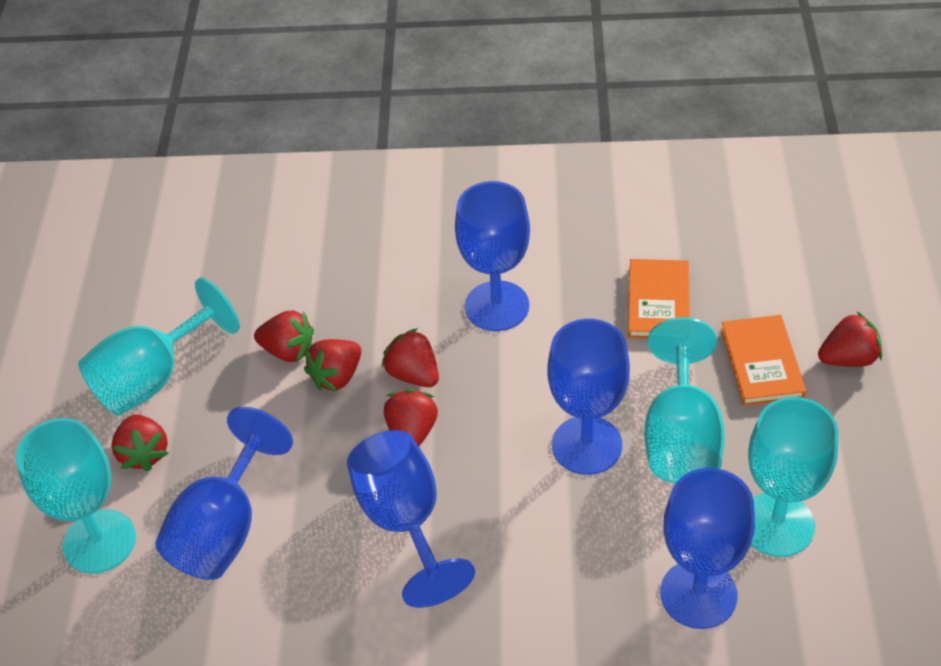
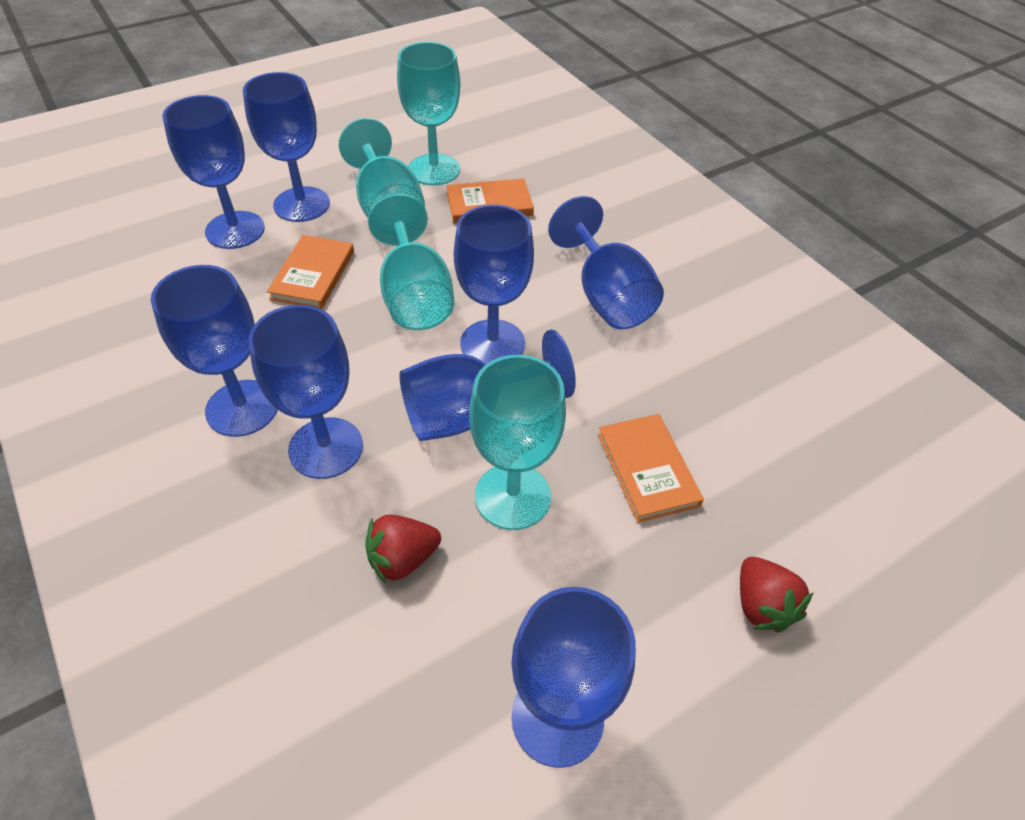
blue goblet: 5 -> 8
orange book: 2 -> 3
red strawberry: 6 -> 2

